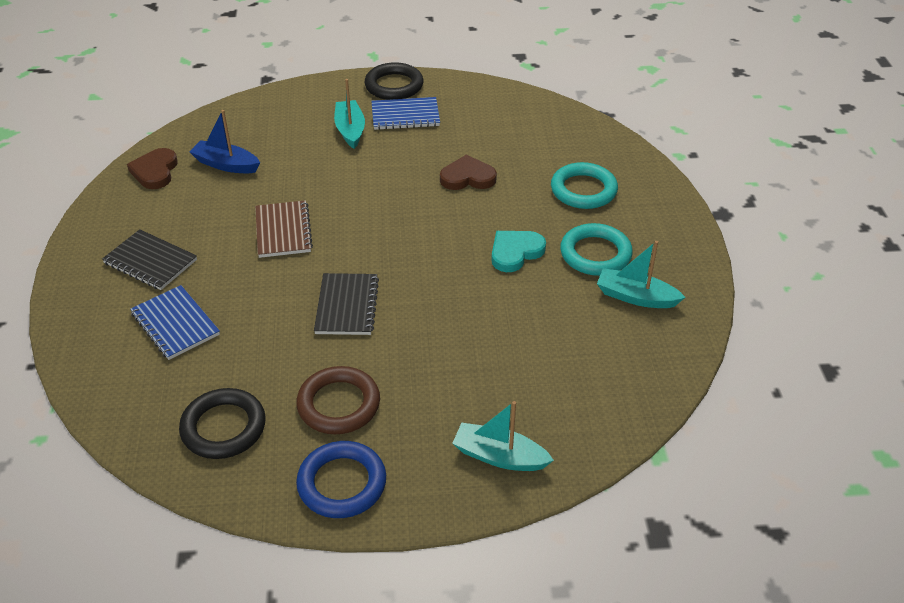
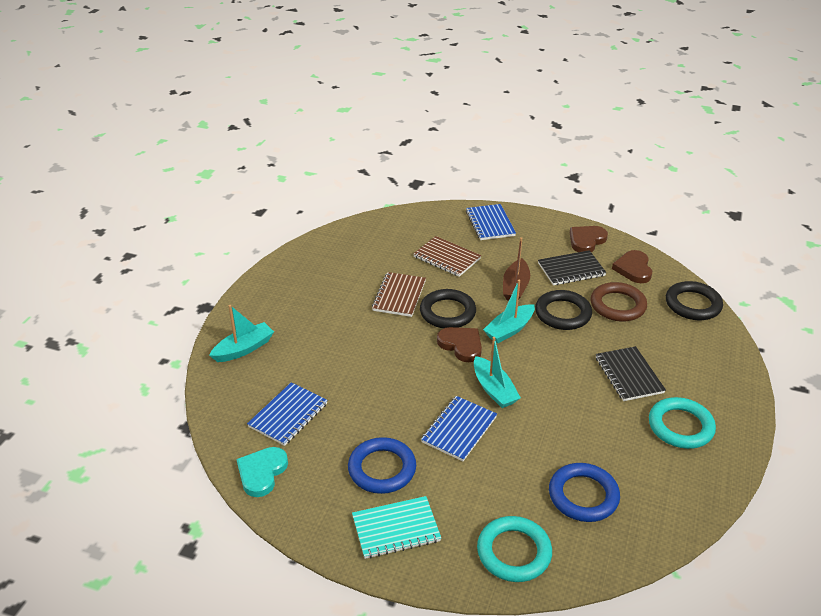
black ring: 2 -> 3
blue boat: 1 -> 0
blue notebook: 2 -> 3
blue ring: 1 -> 2
brown boat: 0 -> 1
brown heart: 2 -> 3
brown notebook: 1 -> 2
turquoise notebook: 0 -> 1

